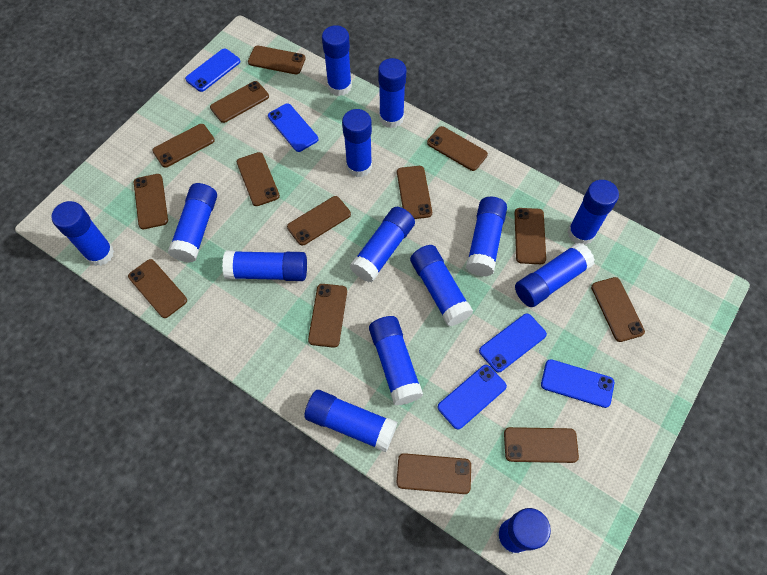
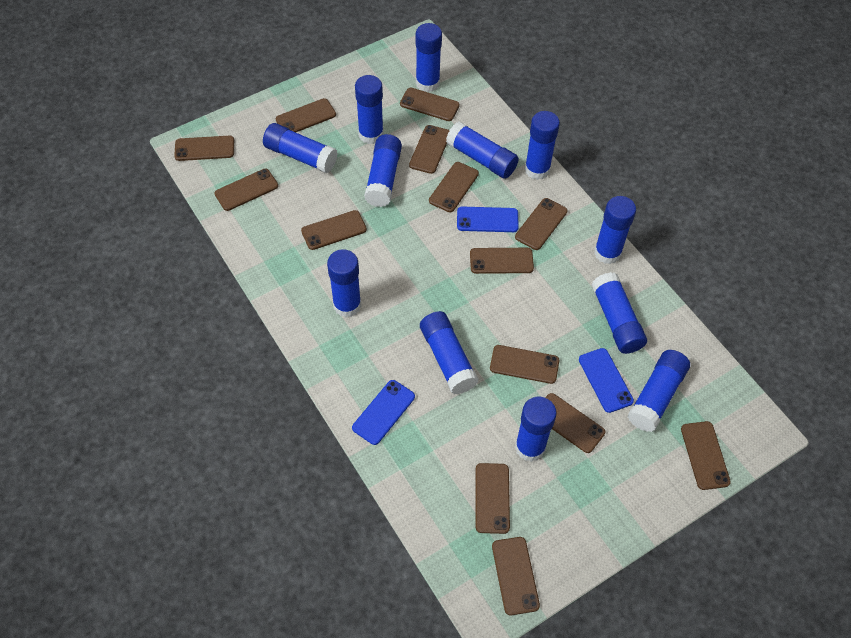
blue glue stick: 14 -> 12
blue phone: 5 -> 3

